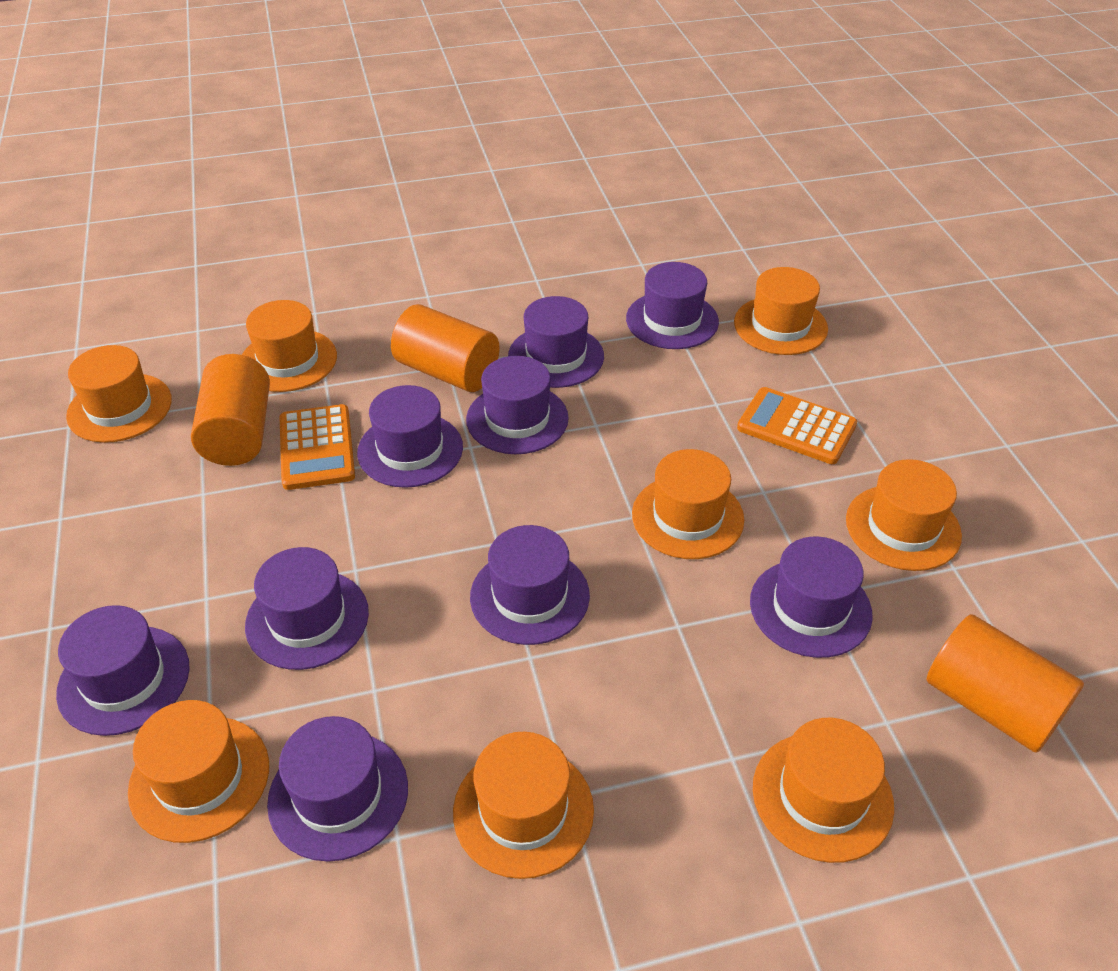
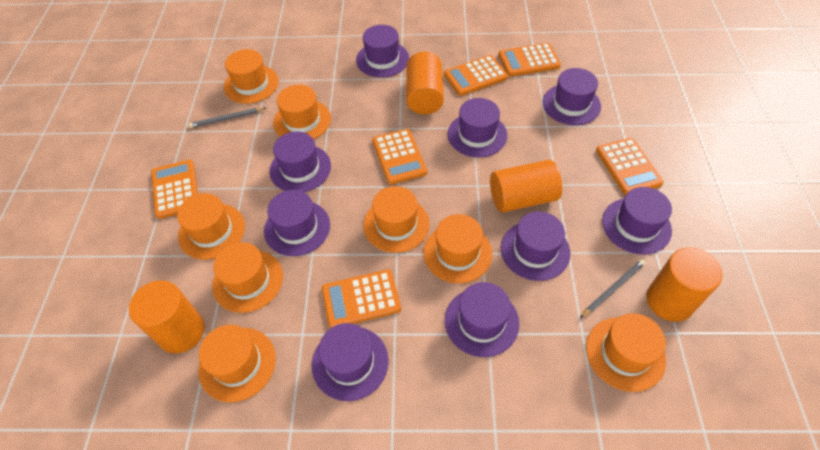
grey pencil: 0 -> 2
orange calculator: 2 -> 6
orange cylinder: 3 -> 4

